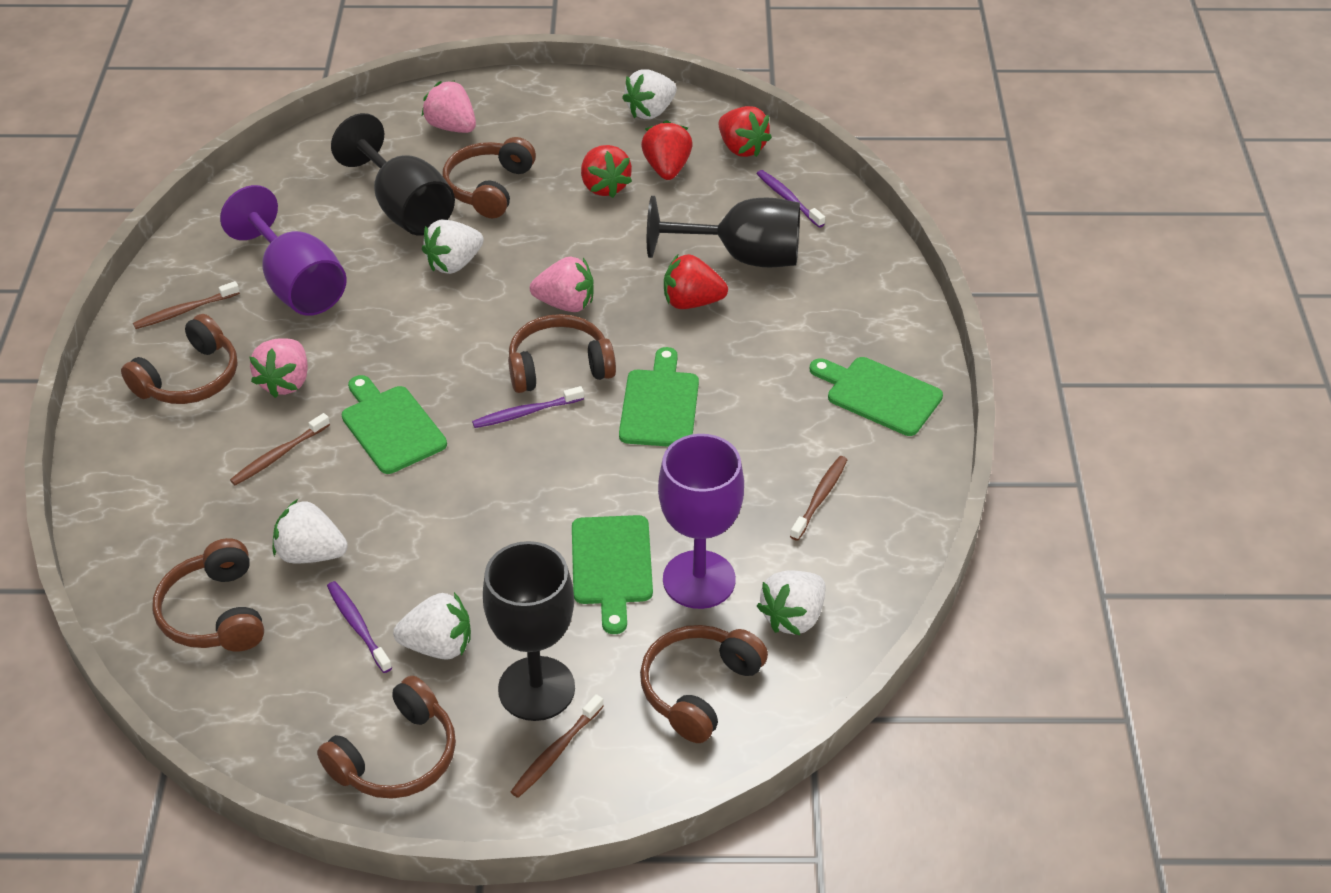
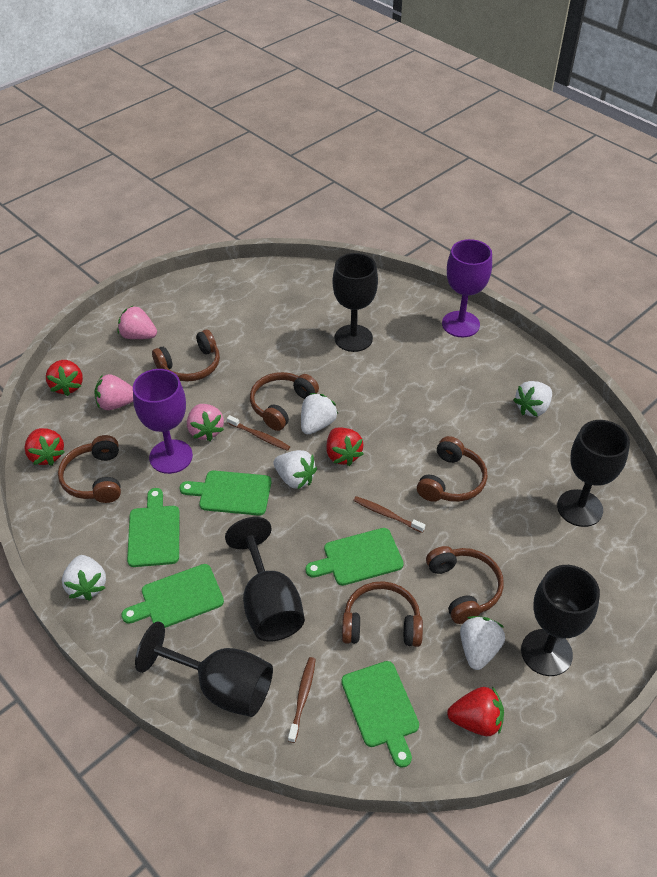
black goblet: 3 -> 5
brown toothbrush: 4 -> 3
green cutting board: 4 -> 5
purple toothbrush: 3 -> 0

